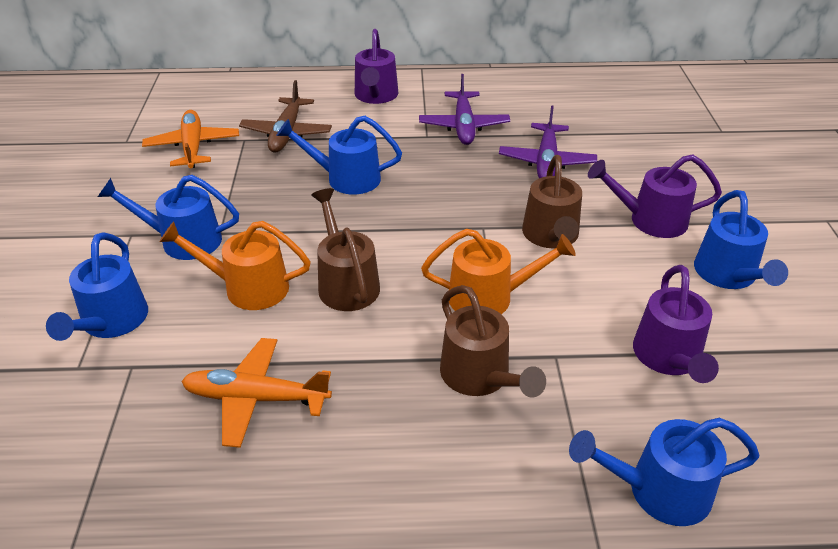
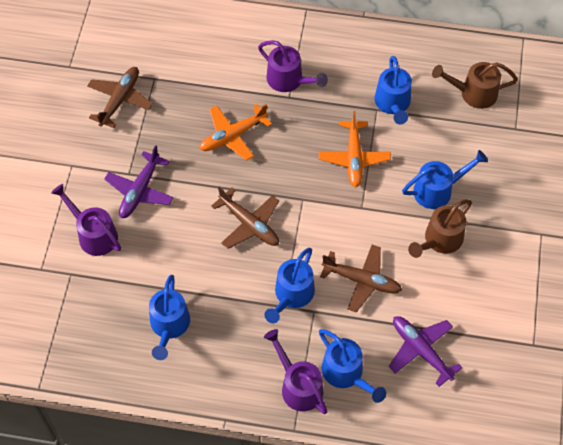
brown plane: 1 -> 3
brown watering can: 3 -> 2
orange watering can: 2 -> 0

